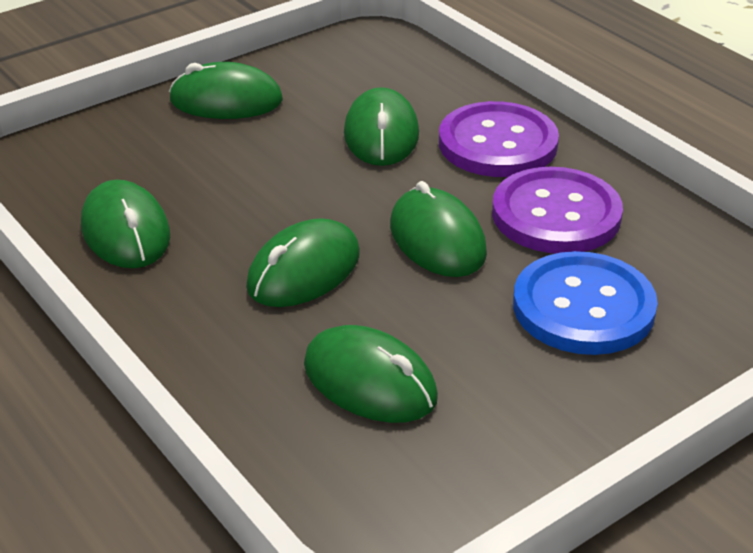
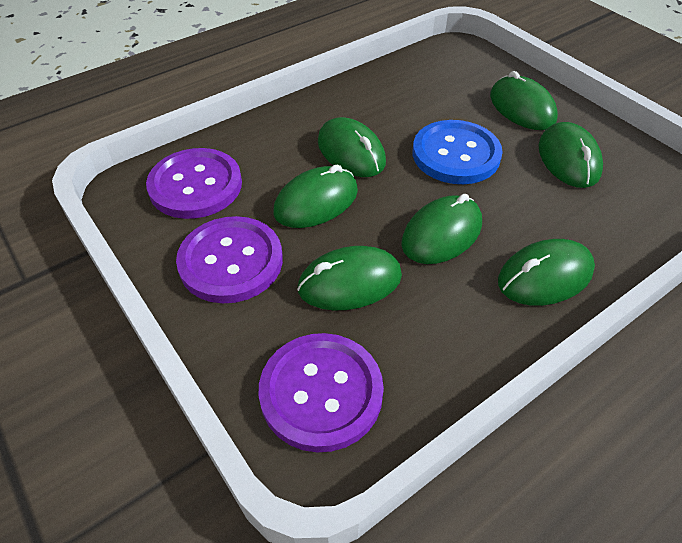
green mouse: 6 -> 7
purple button: 2 -> 3

